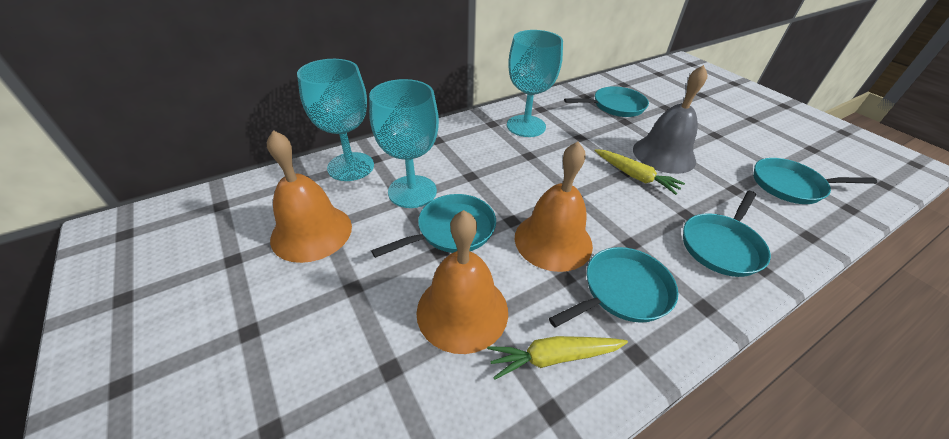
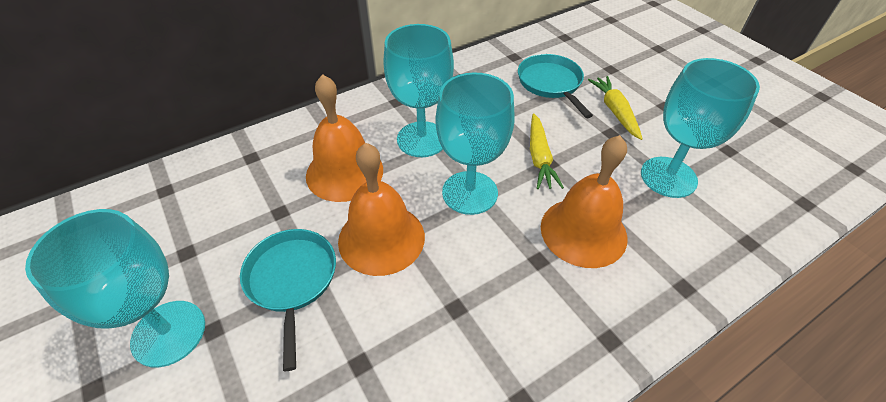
grey bell: 1 -> 0
turquoise goblet: 3 -> 4
turquoise pan: 5 -> 2

